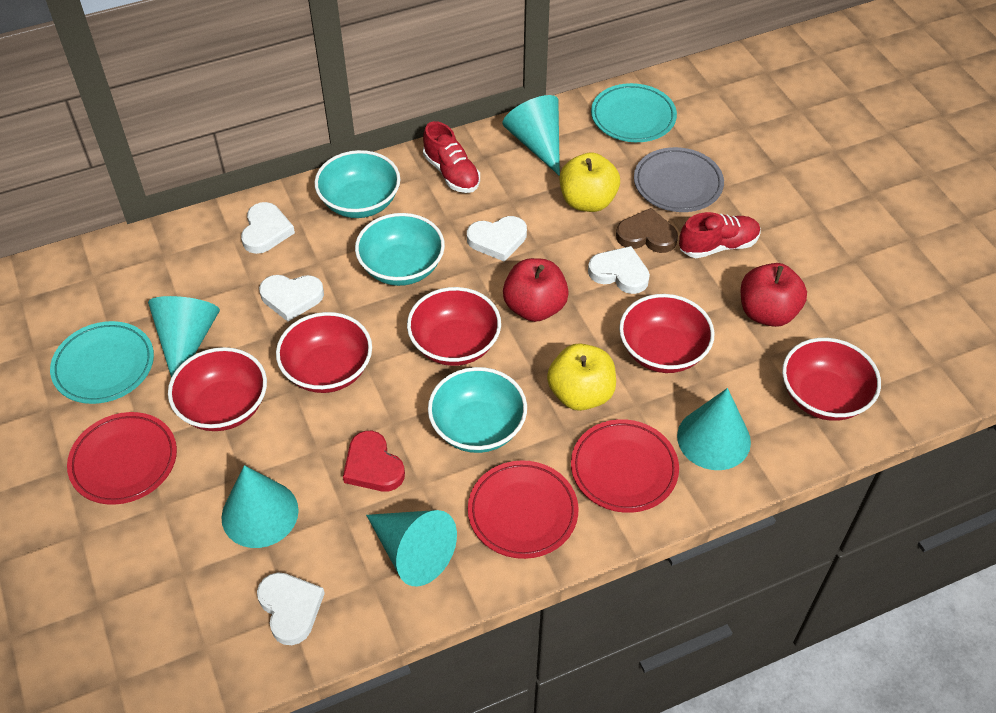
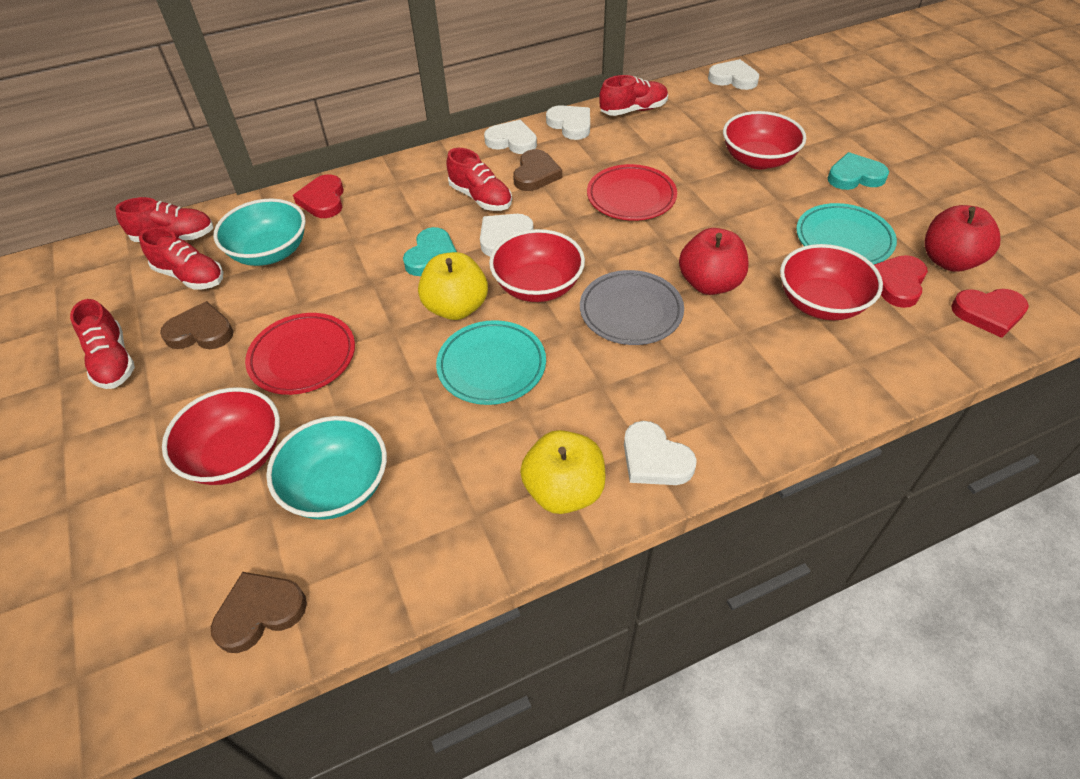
brown heart: 1 -> 3
red bowl: 5 -> 4
red heart: 1 -> 3
red plate: 3 -> 2
red shoe: 2 -> 5
turquoise bowl: 3 -> 2
turquoise cone: 5 -> 0
turquoise heart: 0 -> 2

